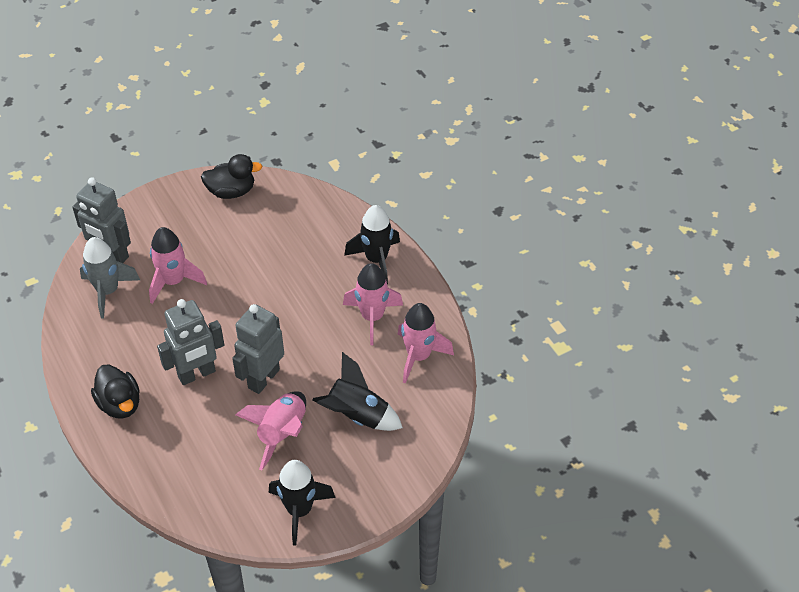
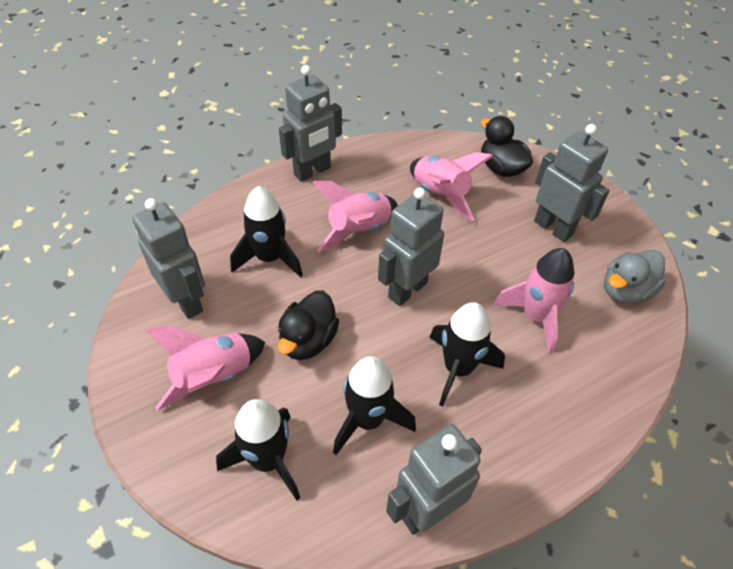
black rocket: 3 -> 4
grey duck: 0 -> 1
grey robot: 3 -> 5
grey rocket: 1 -> 0

